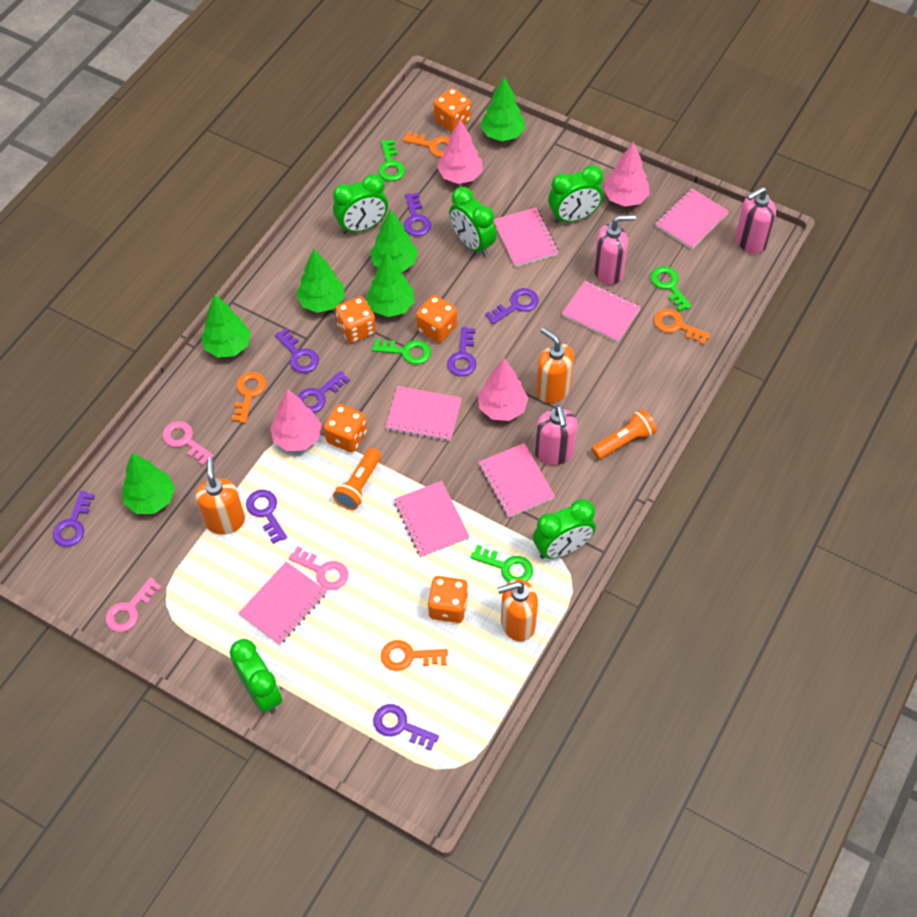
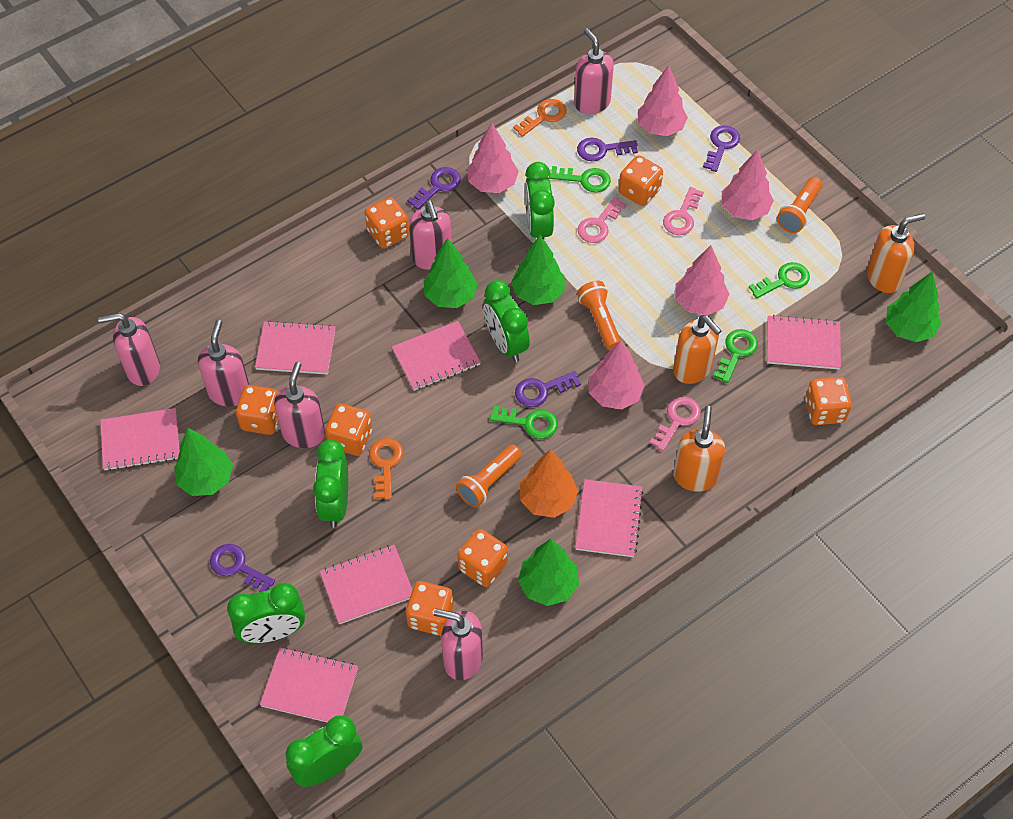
green tree: 6 -> 5
orange dice: 5 -> 7
orange flashlight: 2 -> 3
orange key: 4 -> 2
orange tree: 0 -> 1
pink soap dispenser: 3 -> 6
pink tree: 4 -> 5
purple key: 8 -> 5

